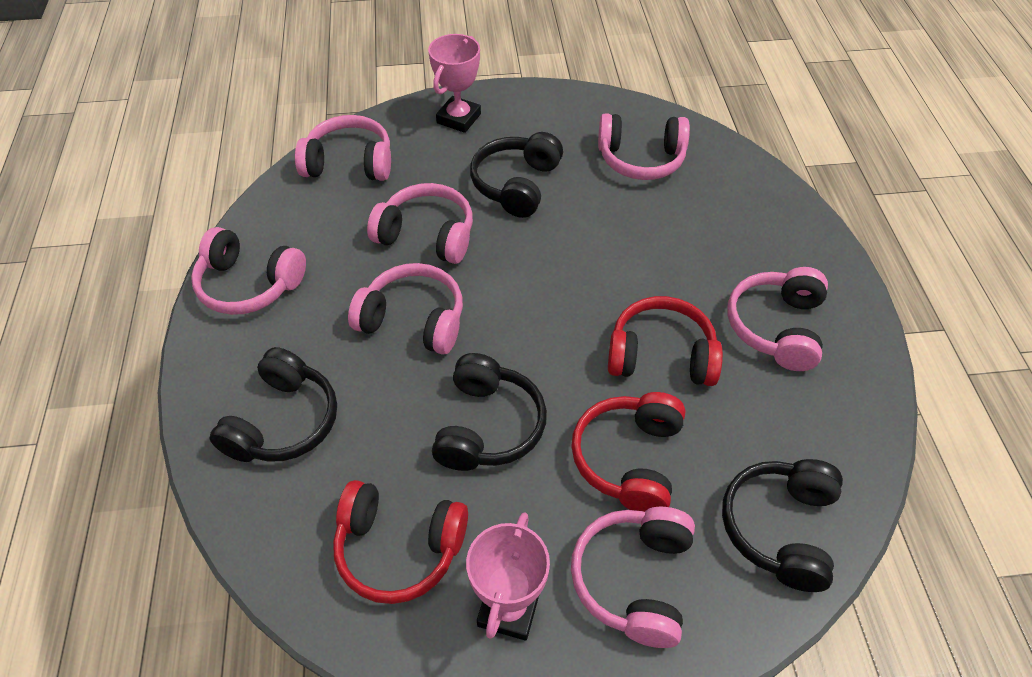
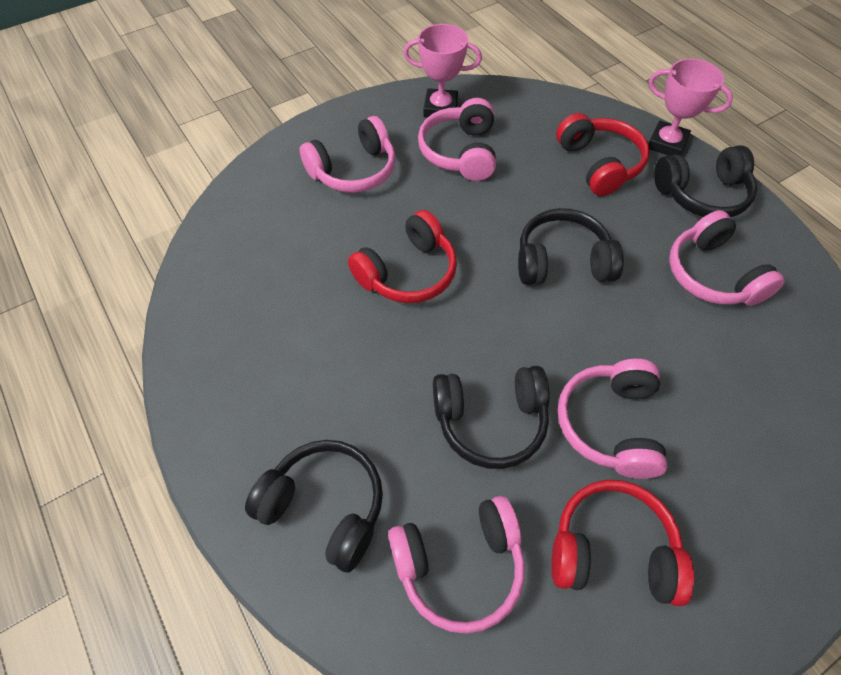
pink headphones: 7 -> 5

